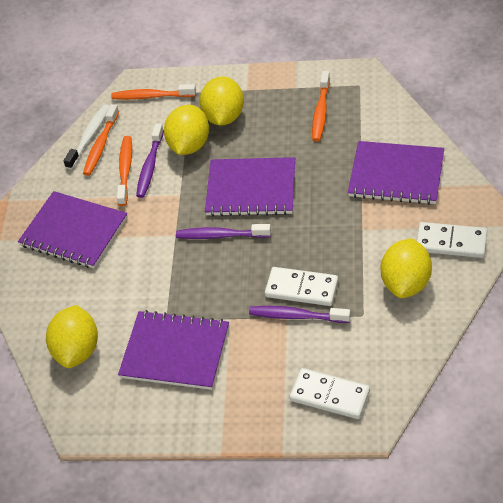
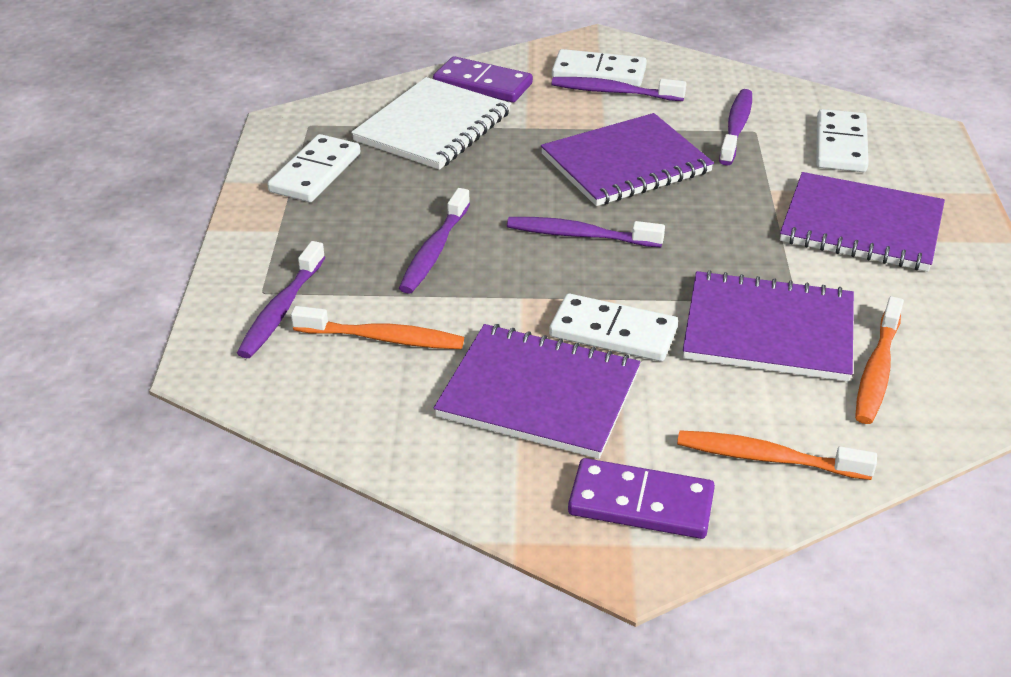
orange toothbrush: 4 -> 3
purple domino: 0 -> 2
purple toothbrush: 3 -> 5
white domino: 3 -> 4
white notebook: 0 -> 1
white toothbrush: 1 -> 0
yellow lemon: 4 -> 0

